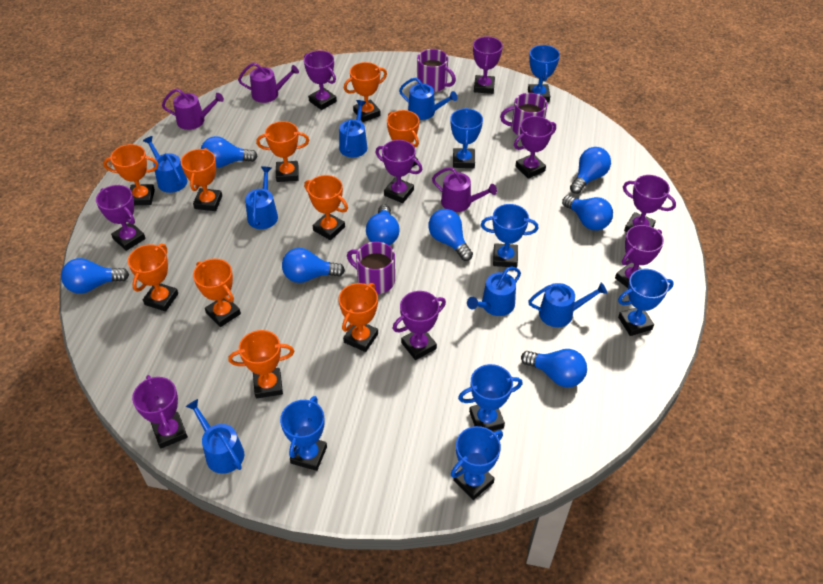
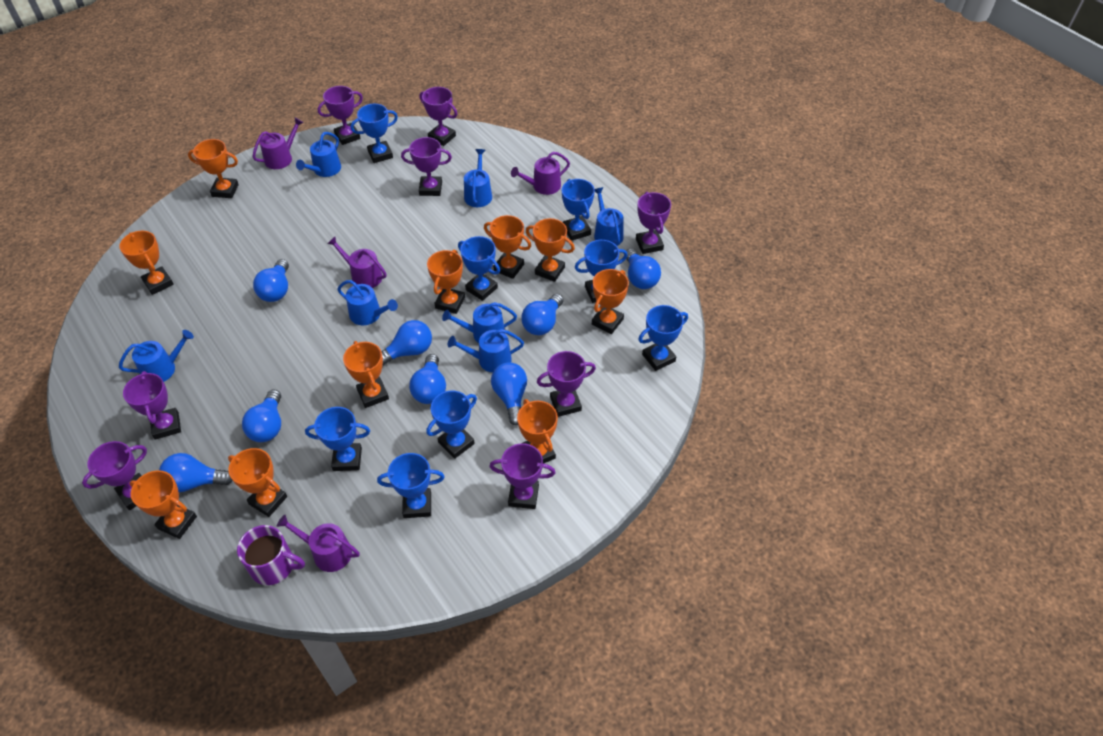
blue trophy: 7 -> 8
purple mug: 3 -> 1
purple trophy: 9 -> 8
purple watering can: 3 -> 4

